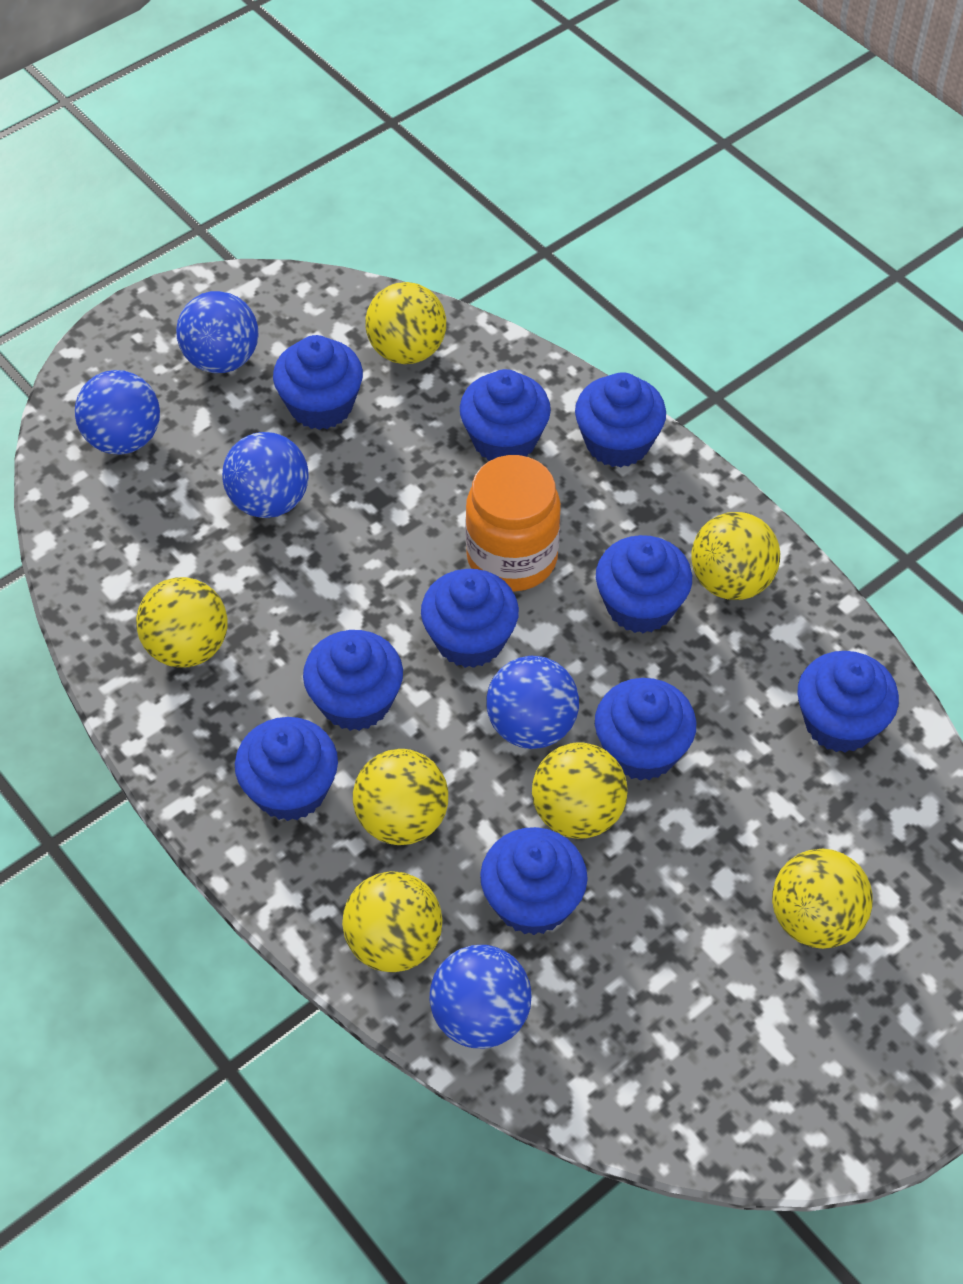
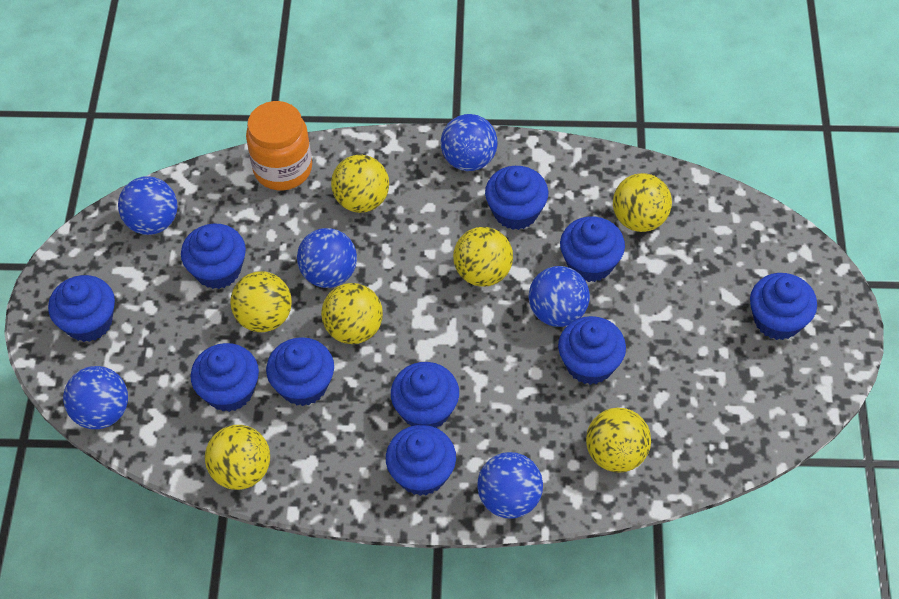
blue ball: 5 -> 6

